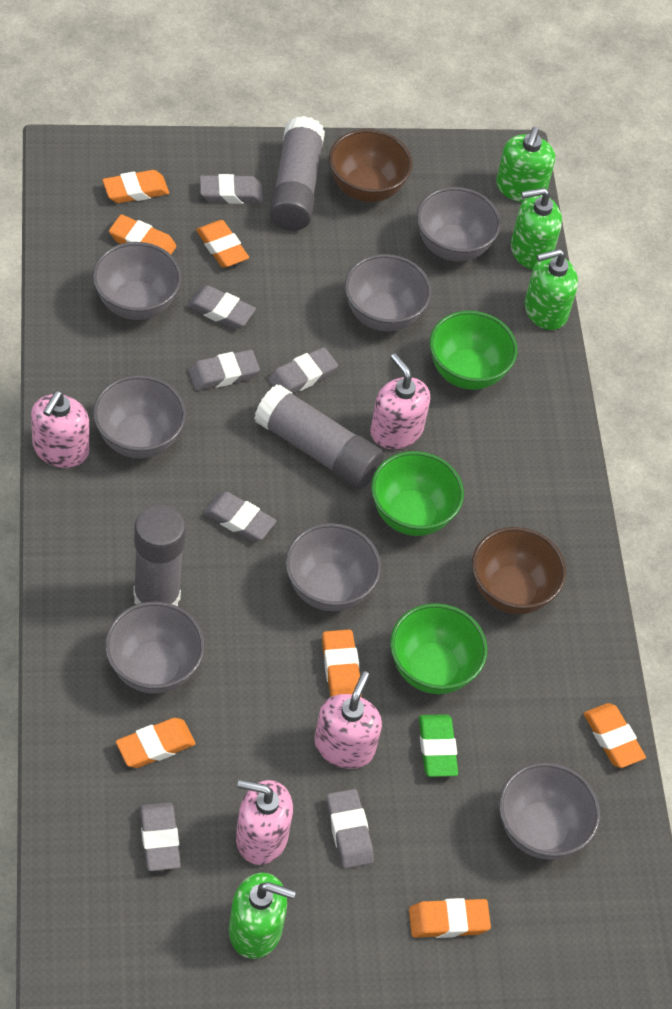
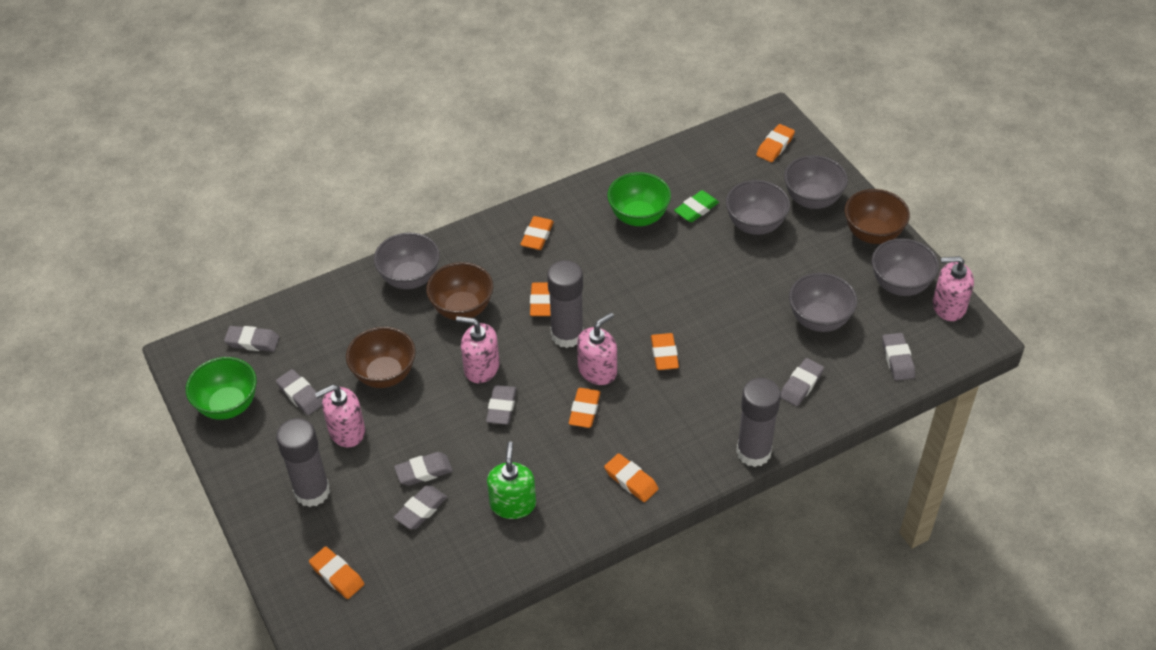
brown bowl: 2 -> 3
green bowl: 3 -> 2
green soap dispenser: 4 -> 1
grey bowl: 7 -> 5

